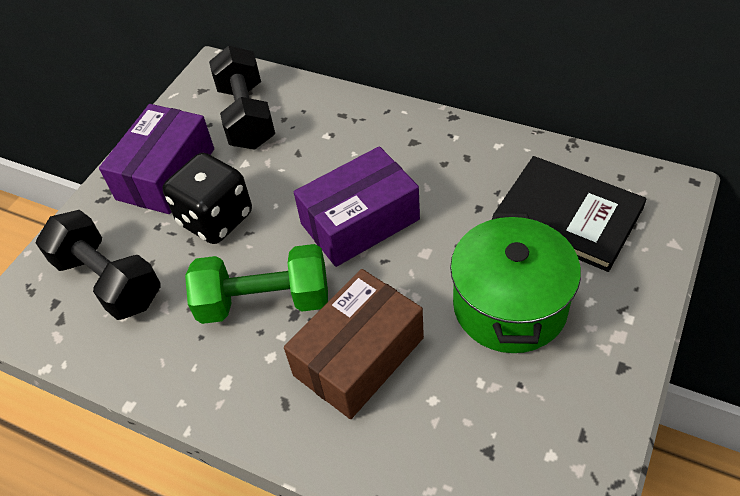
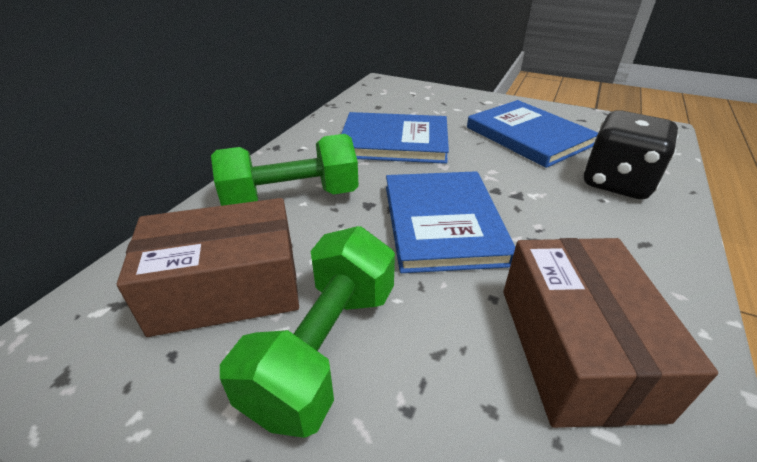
black book: 1 -> 0
black dumbbell: 2 -> 0
blue book: 0 -> 3
brown box: 1 -> 2
green dumbbell: 1 -> 2
green pot: 1 -> 0
purple box: 2 -> 0

